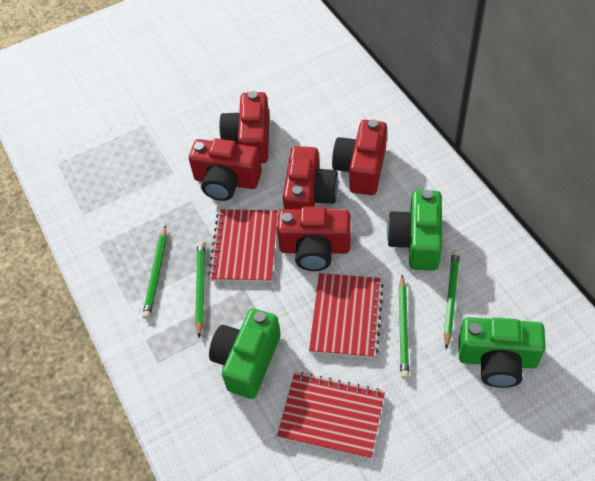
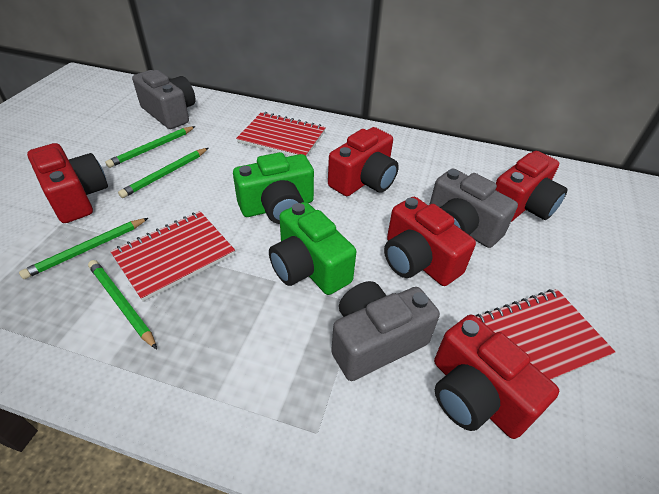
green camera: 3 -> 2
grey camera: 0 -> 3

